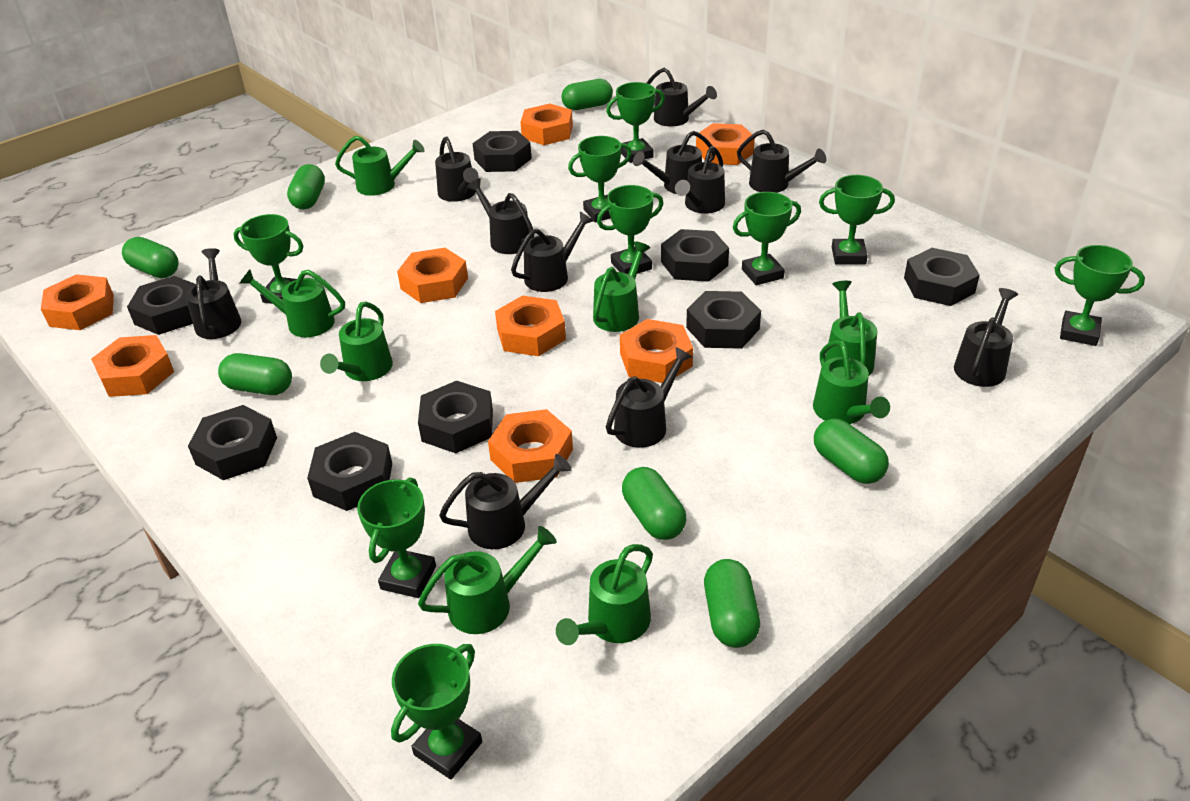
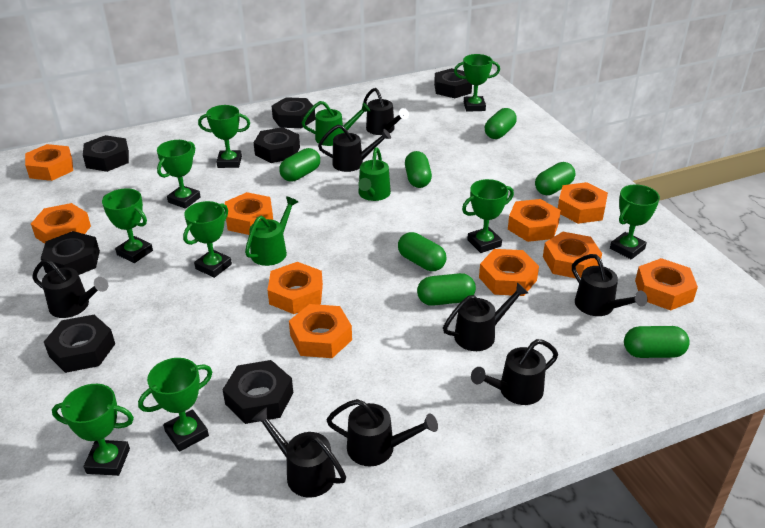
black nut: 8 -> 7
black watering can: 11 -> 8
green watering can: 8 -> 3
orange nut: 8 -> 10

